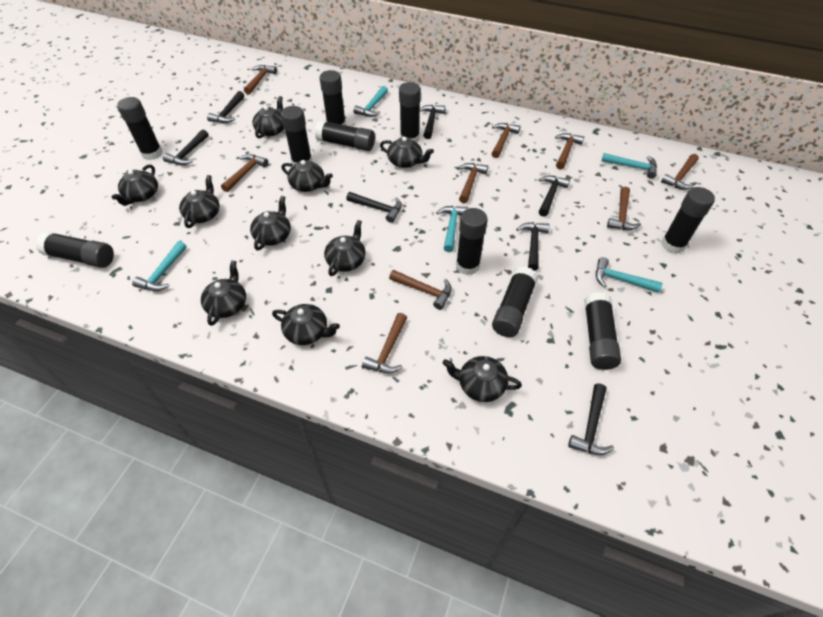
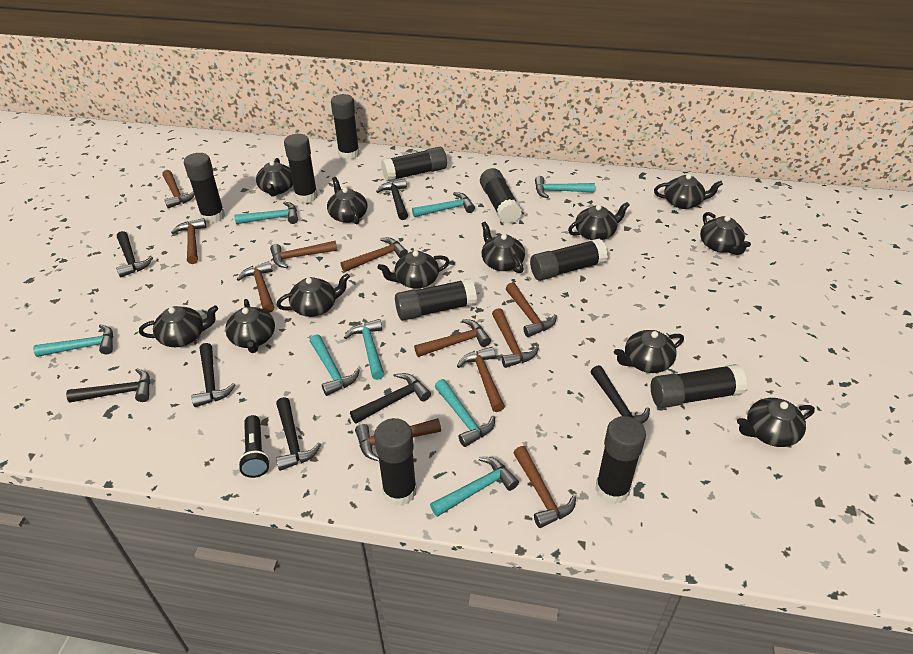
black flashlight: 0 -> 1
black teapot: 10 -> 12
brown hammer: 9 -> 11
turquoise hammer: 5 -> 8

